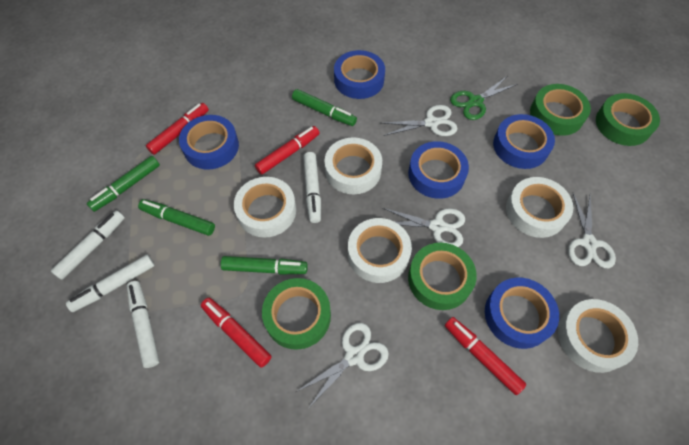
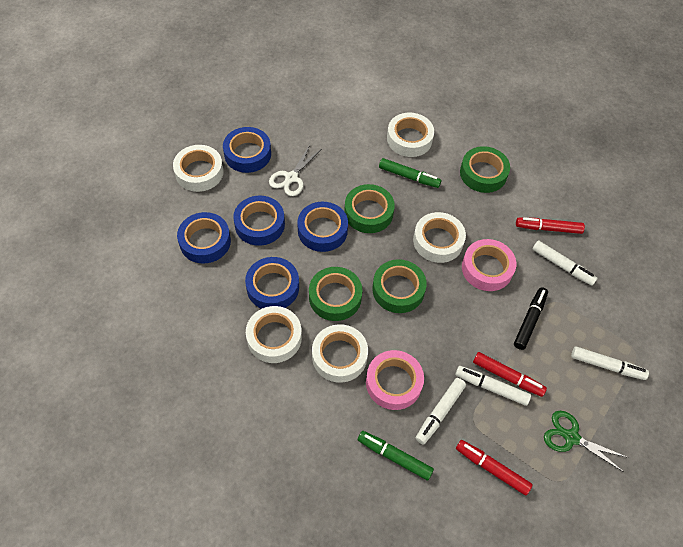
black marker: 0 -> 1
green marker: 4 -> 2
pink tape: 0 -> 2
red marker: 4 -> 3
white scissors: 4 -> 1

